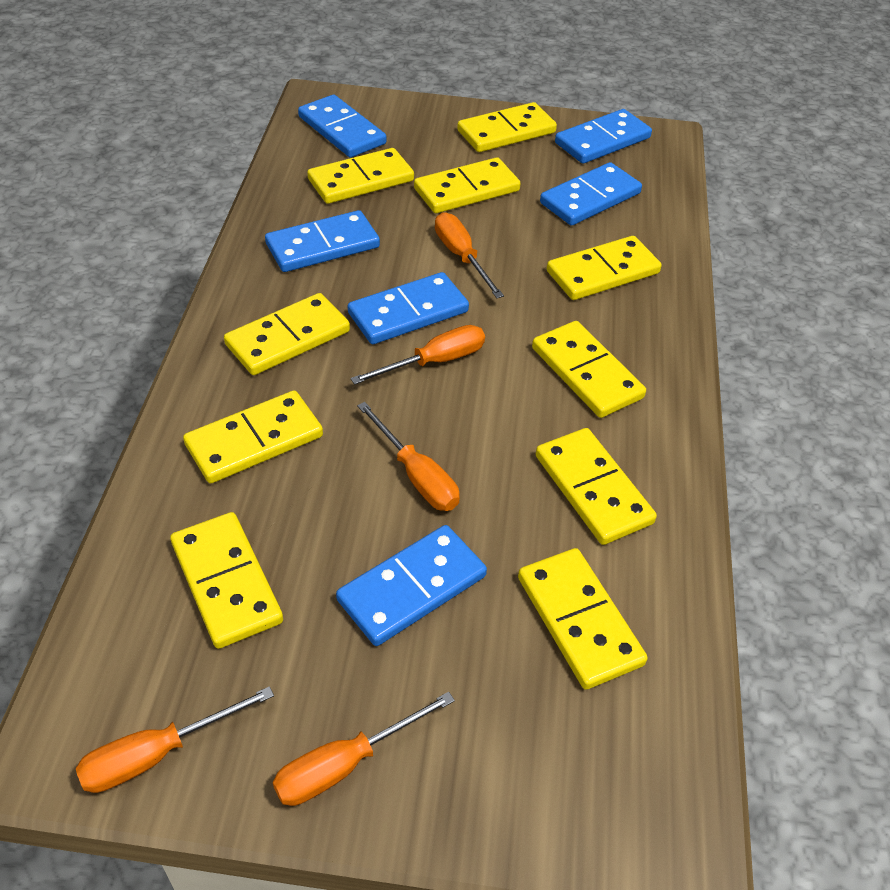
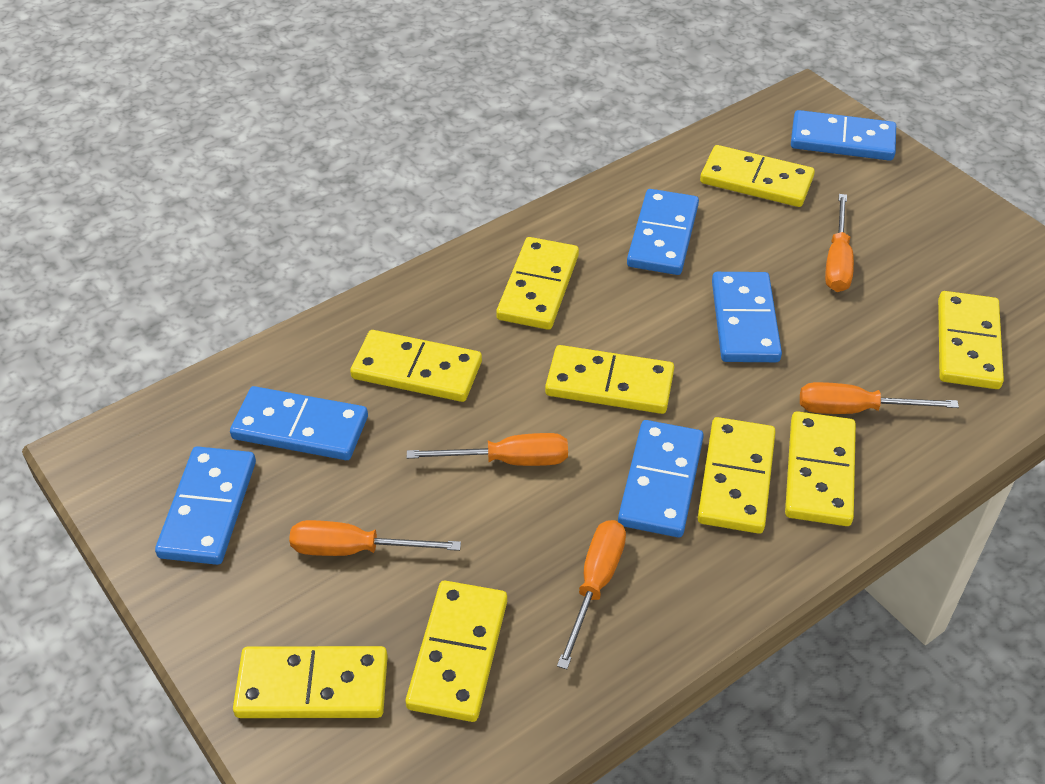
yellow domino: 10 -> 9

